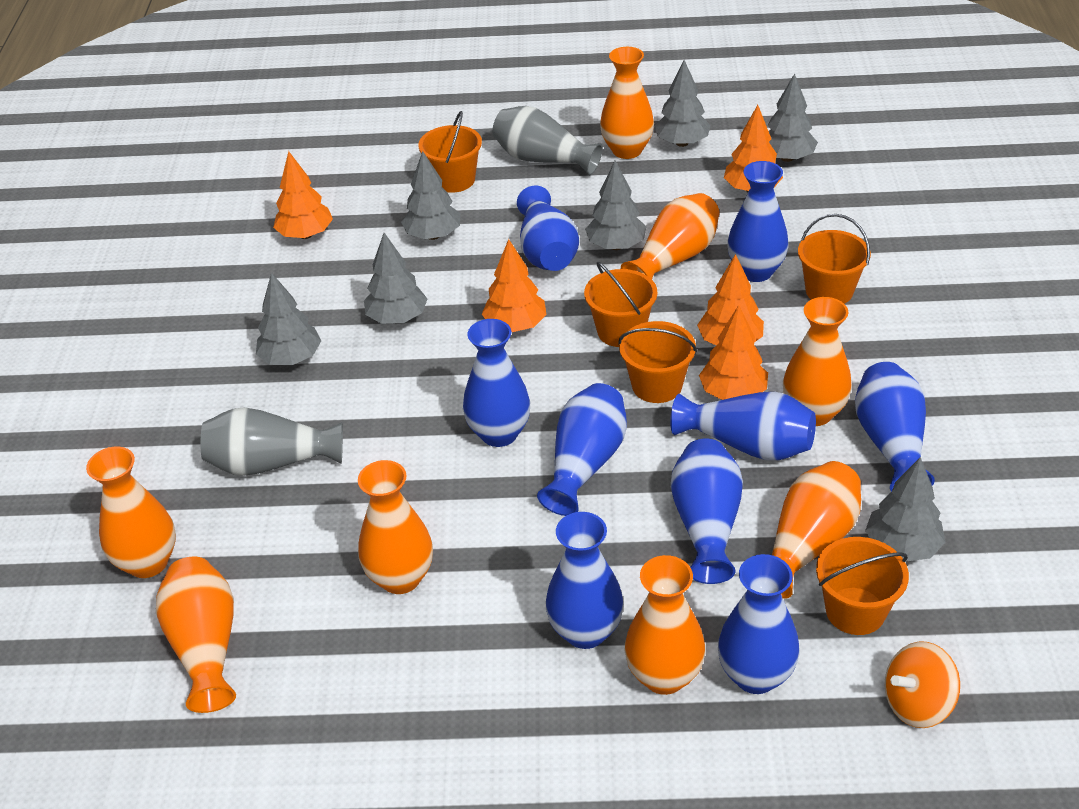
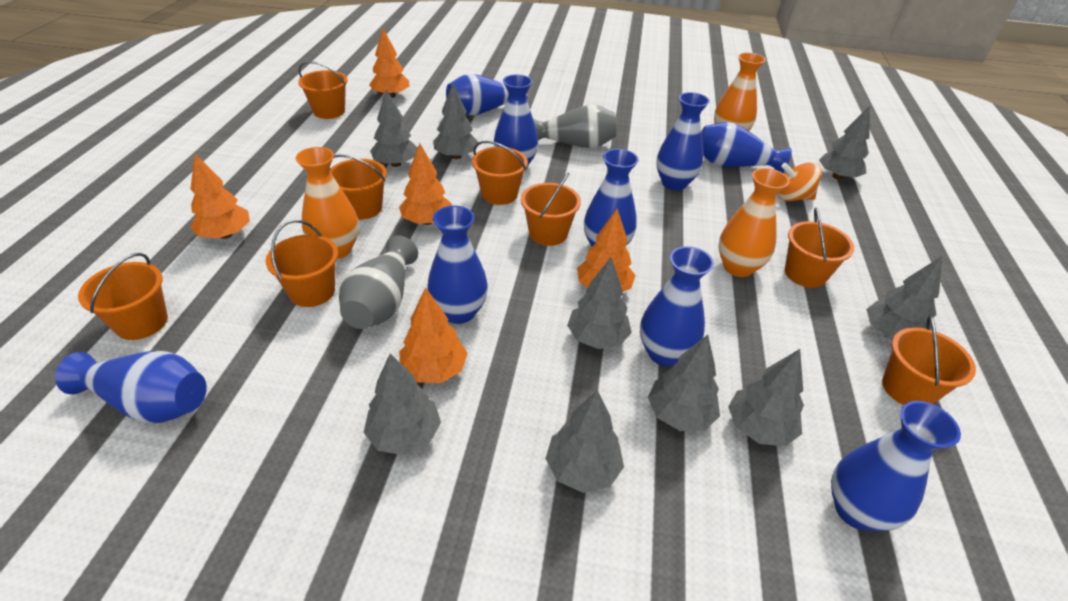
grey tree: 7 -> 9
orange bucket: 5 -> 8
orange vase: 8 -> 3

